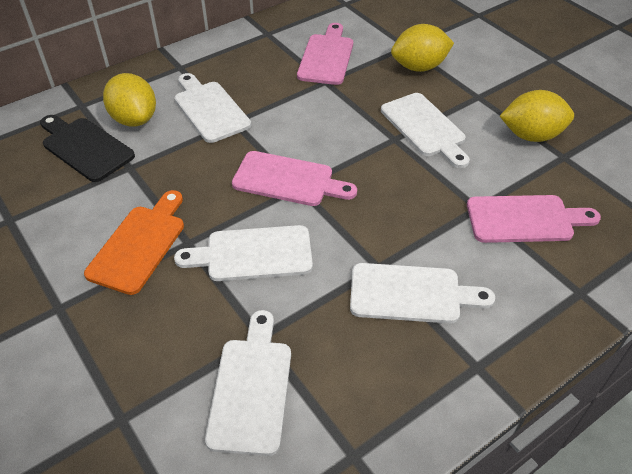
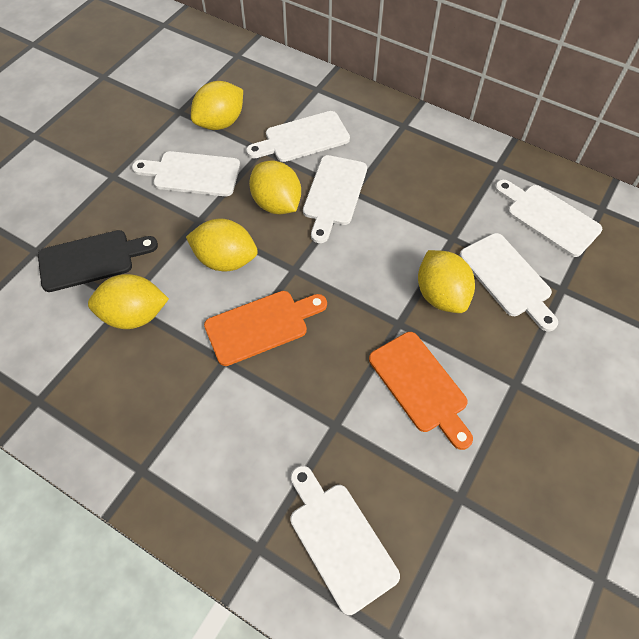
orange cutting board: 1 -> 2
pink cutting board: 3 -> 0
white cutting board: 5 -> 6
yellow lemon: 3 -> 5

